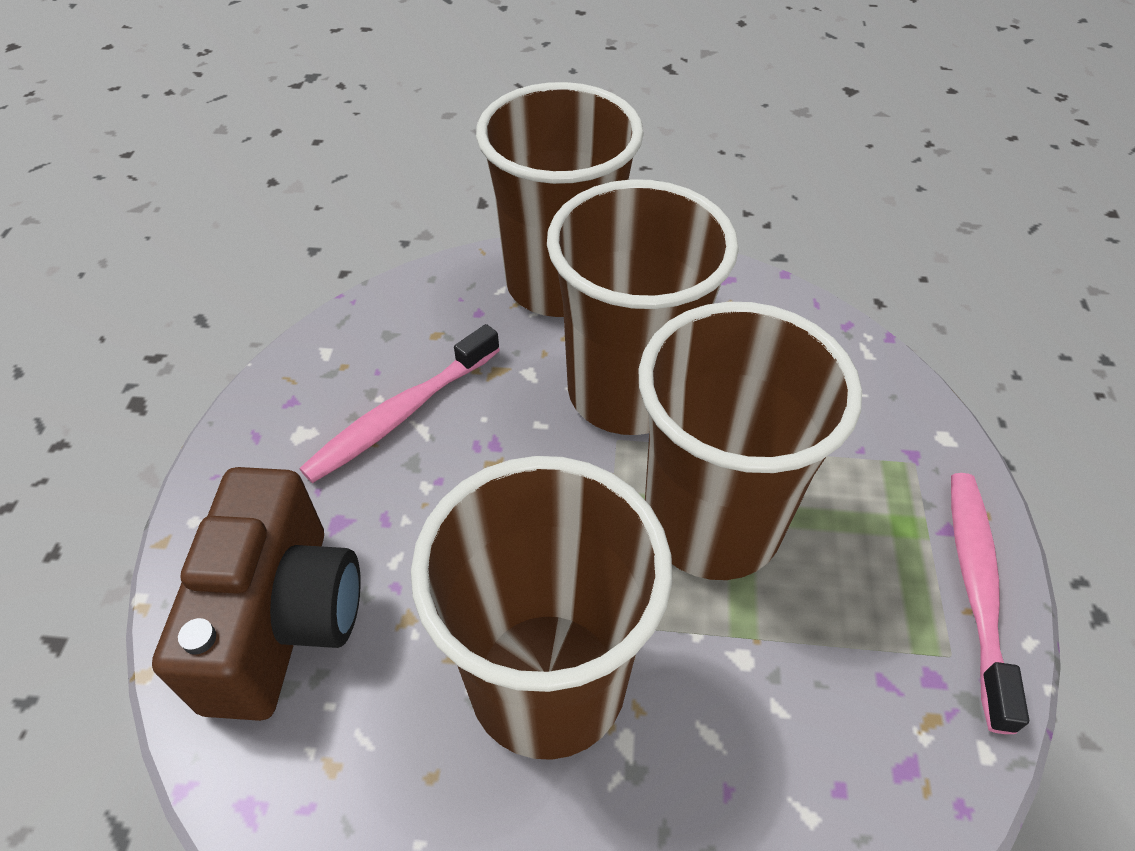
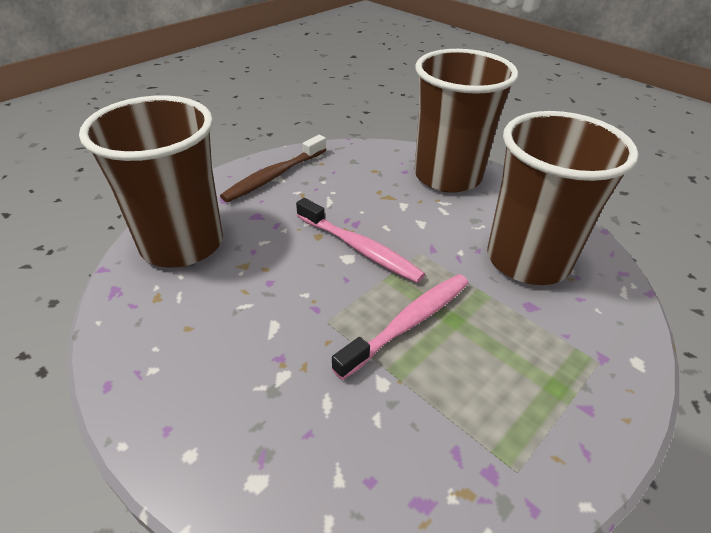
brown camera: 1 -> 0
brown cup: 4 -> 3
brown toothbrush: 0 -> 1

